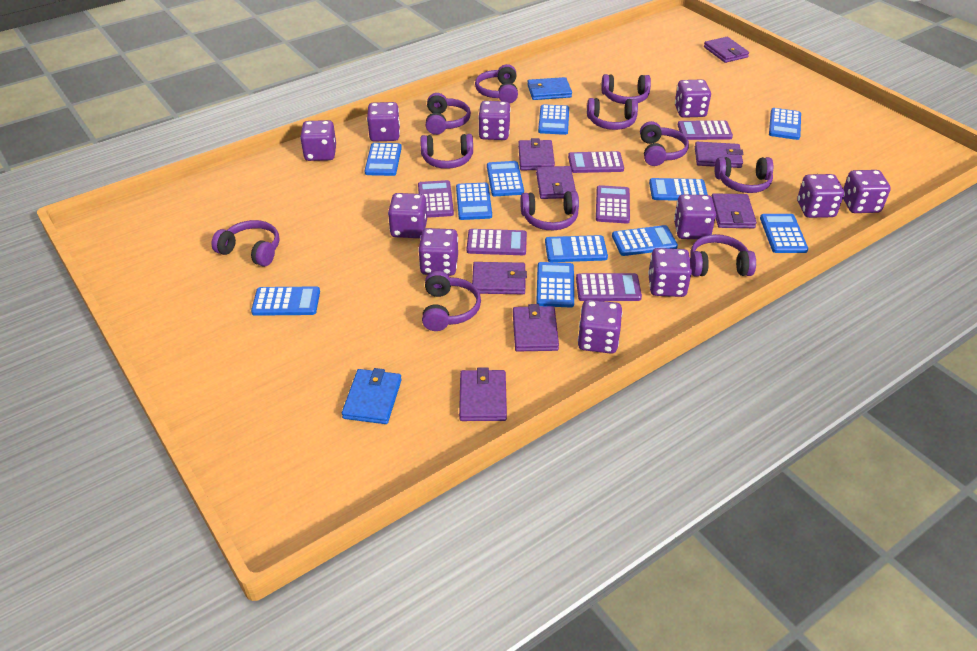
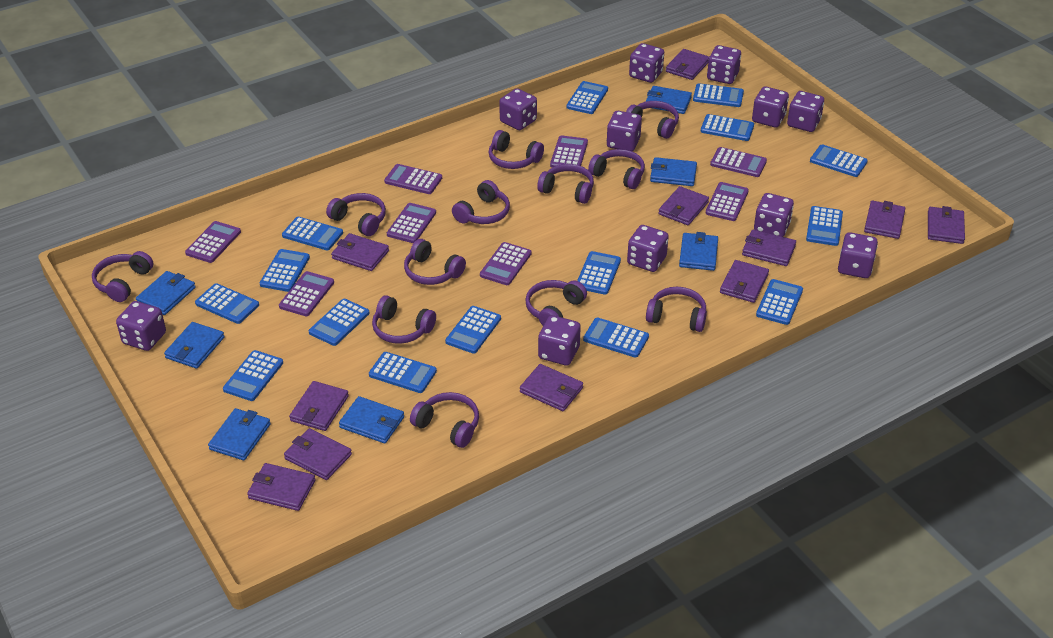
blue calculator: 11 -> 15
blue wallet: 2 -> 7
purple calculator: 6 -> 8
purple headphones: 11 -> 12
purple wallet: 8 -> 11

